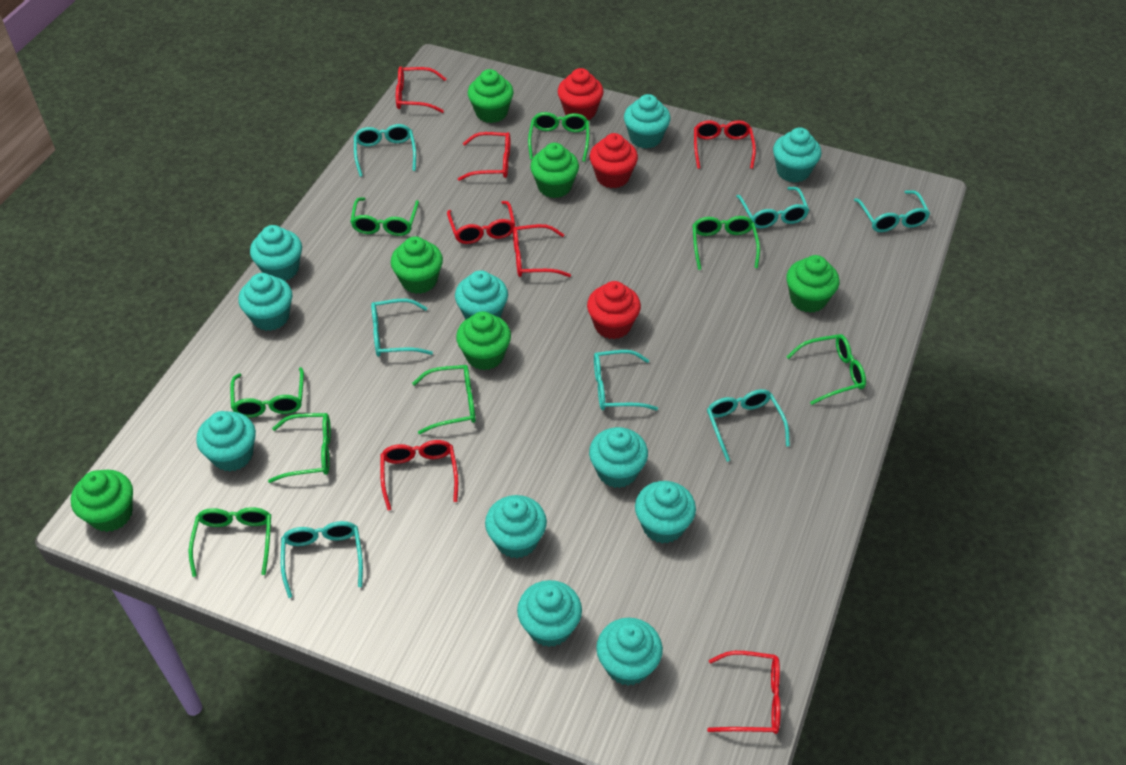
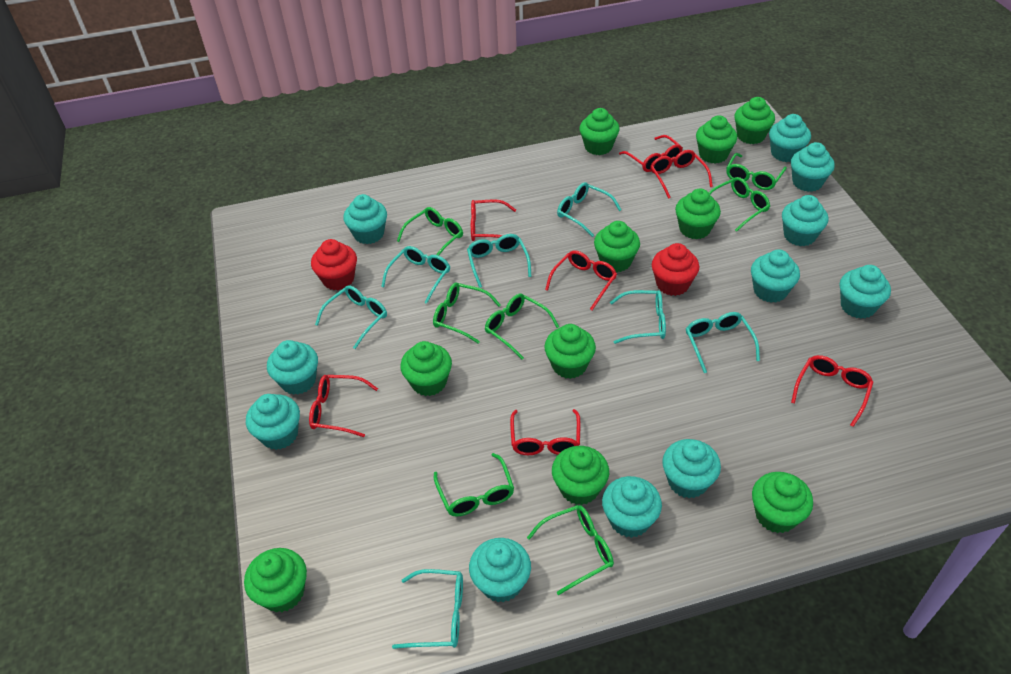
green cupcake: 6 -> 10
green glasses: 8 -> 7
red cupcake: 3 -> 2

